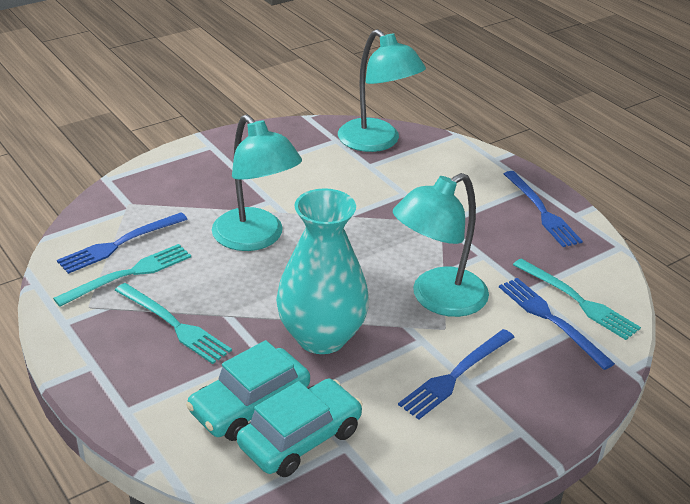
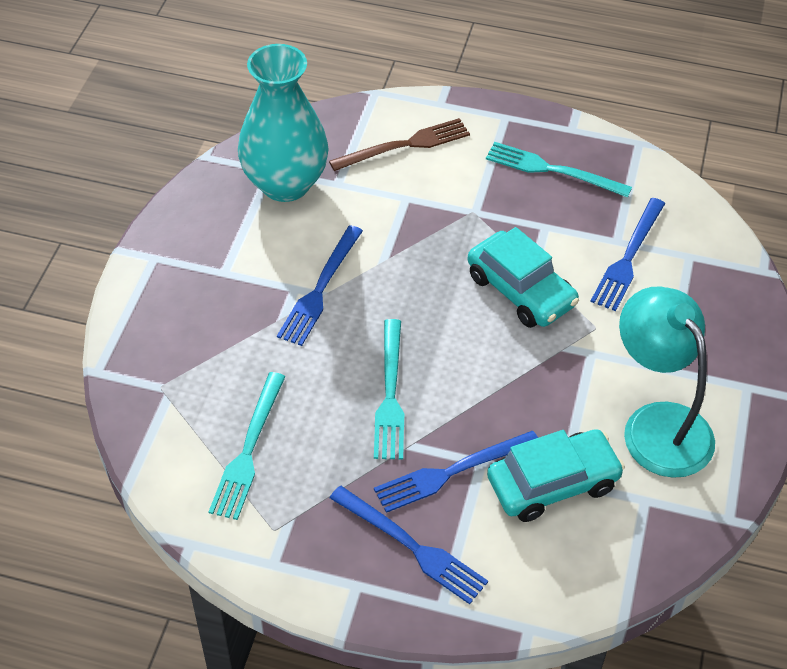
brown fork: 0 -> 1
turquoise lamp: 3 -> 1

